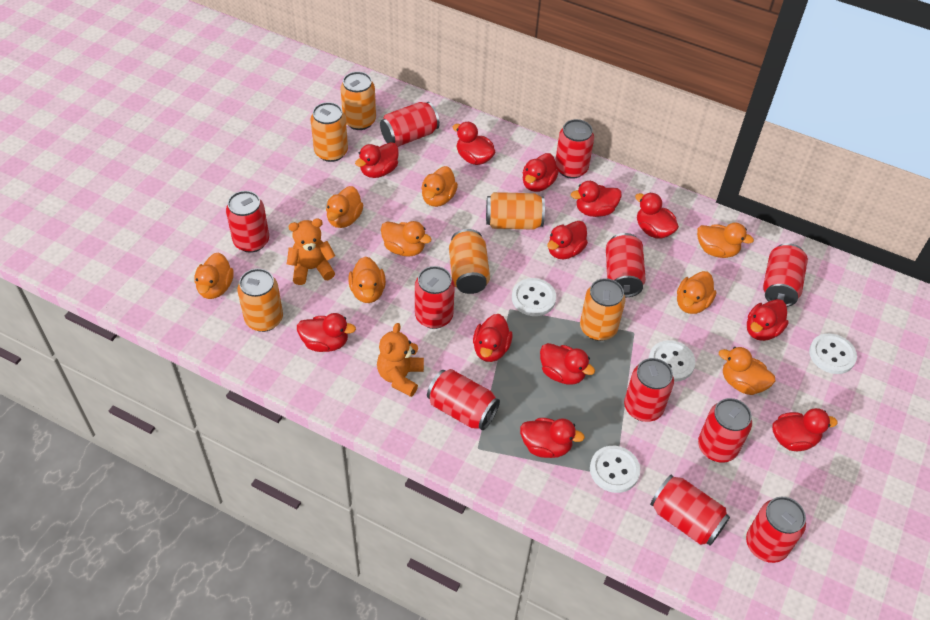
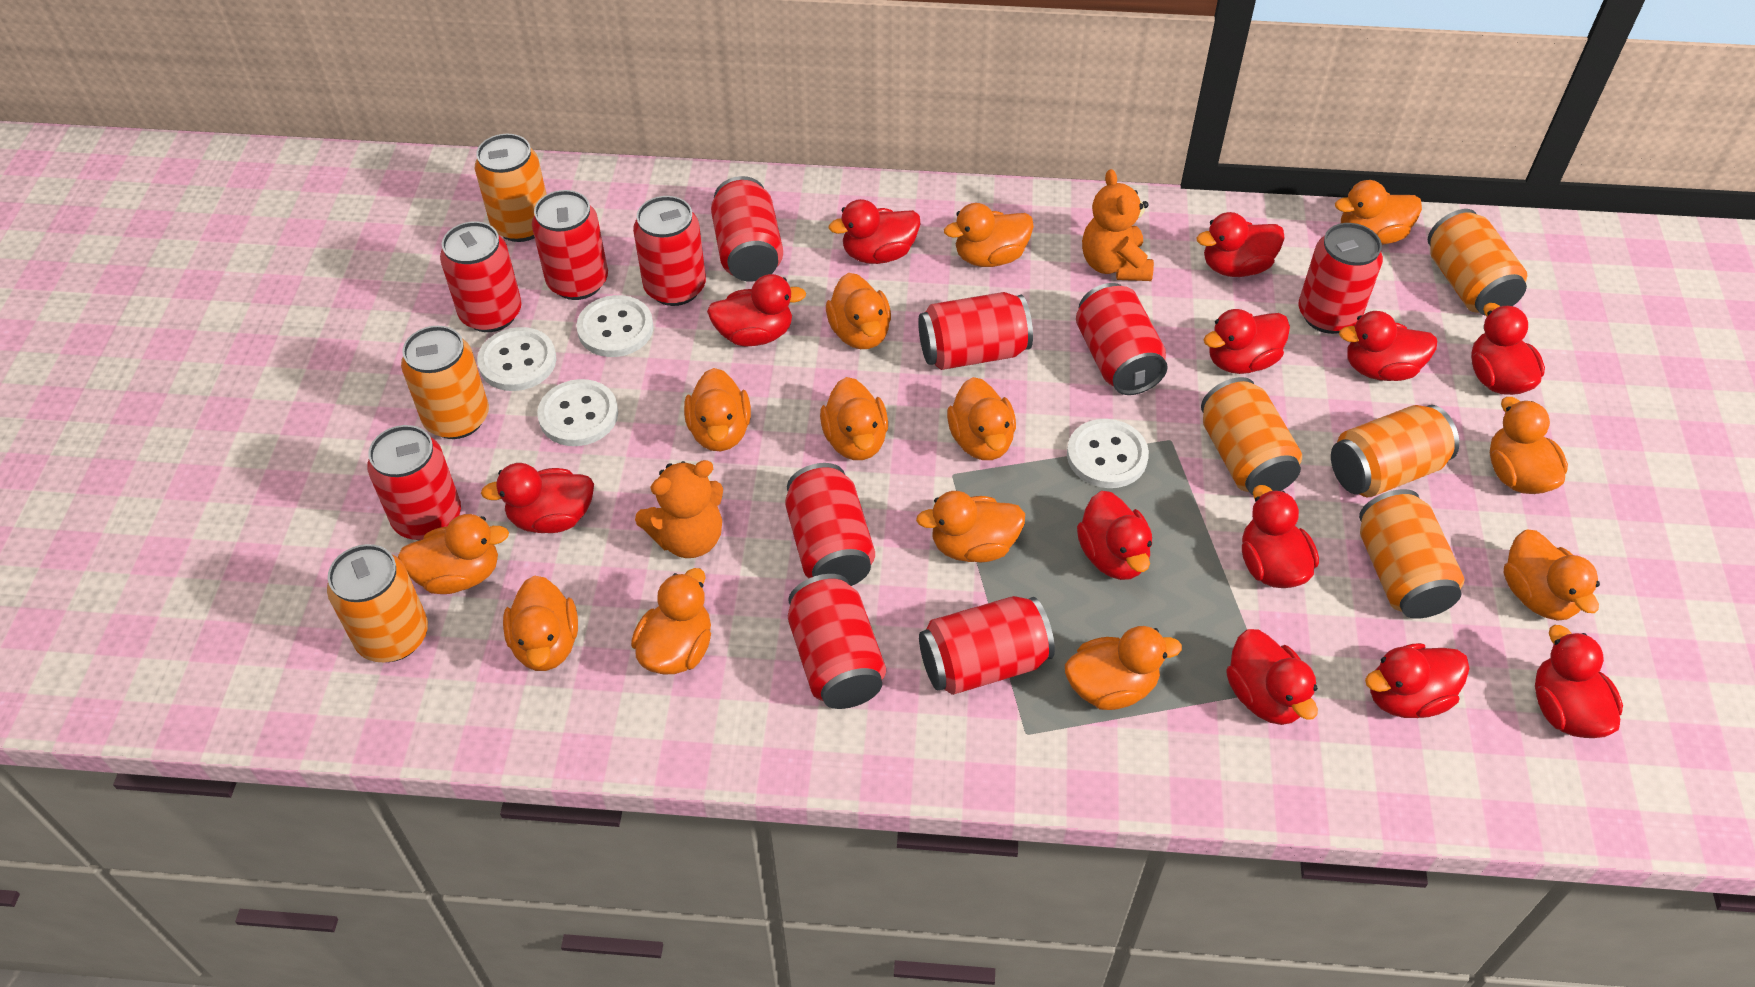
orange can: 6 -> 7
orange duck: 8 -> 13

